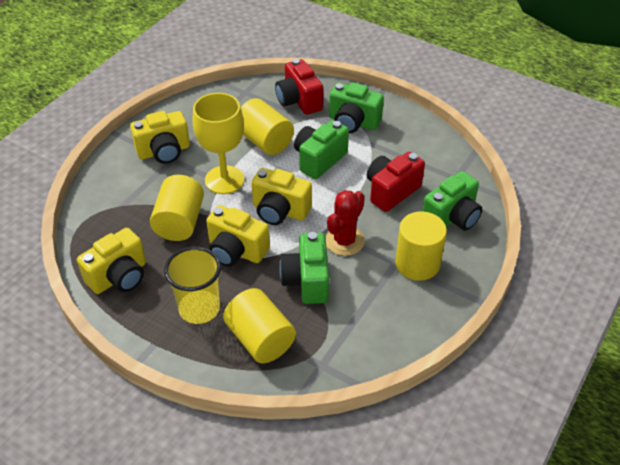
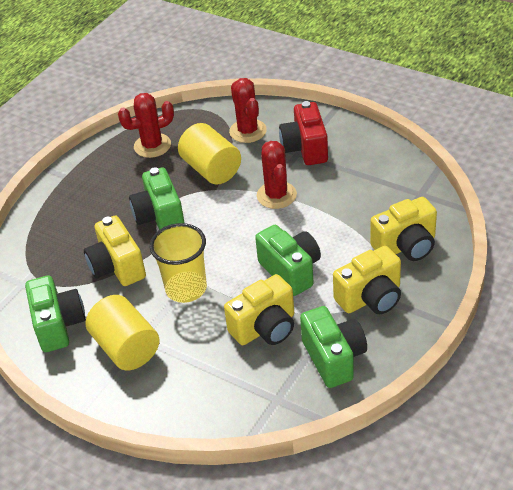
red cactus: 1 -> 3
red camera: 2 -> 1
yellow cylinder: 4 -> 2
yellow goblet: 1 -> 0

